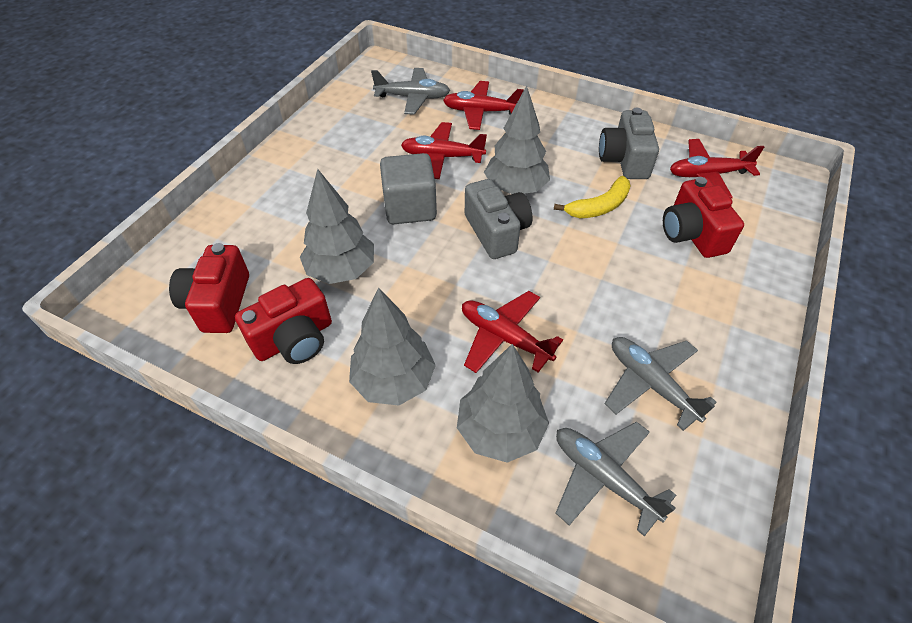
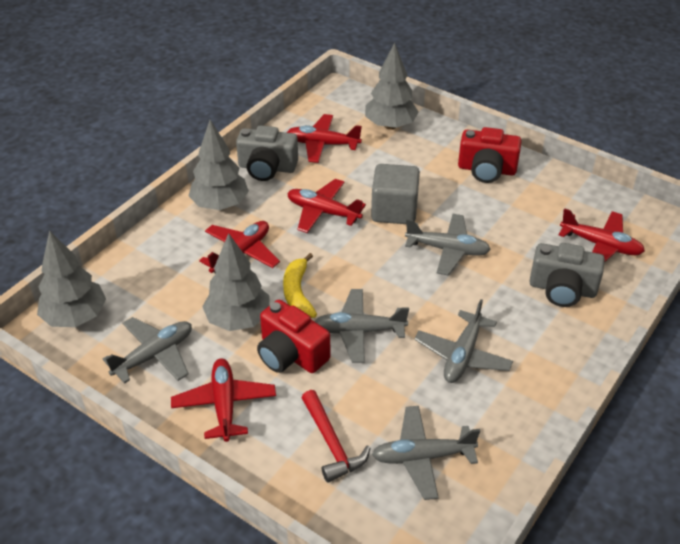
grey plane: 3 -> 5
red camera: 3 -> 2
red hammer: 0 -> 1
red plane: 4 -> 5

